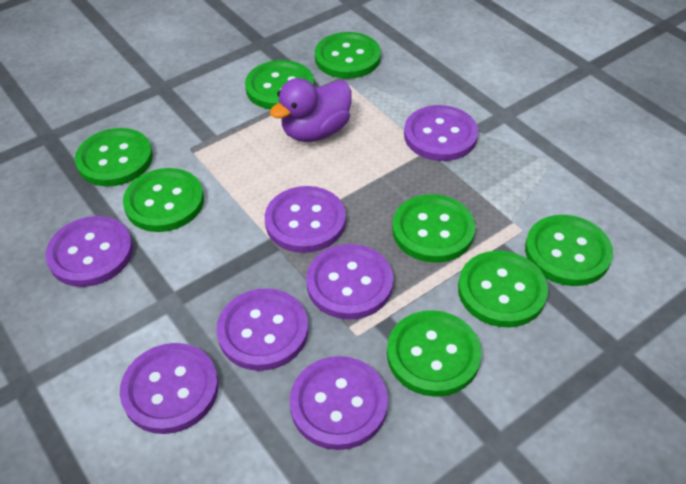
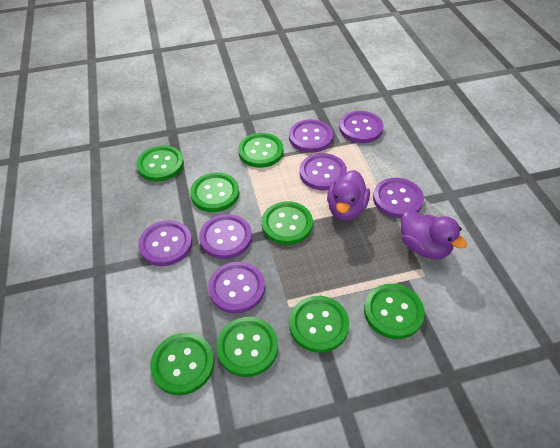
purple duck: 1 -> 2

